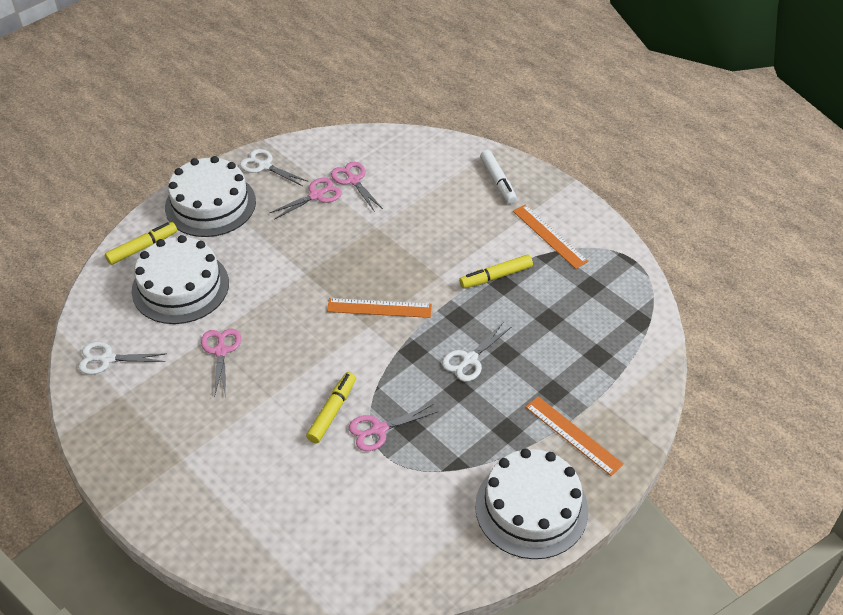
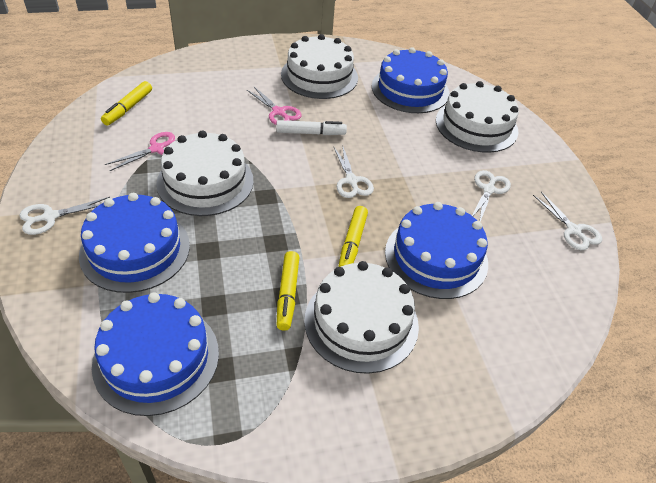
blue cake: 0 -> 4
orange ruler: 3 -> 0
pink scissors: 4 -> 2
white cake: 3 -> 4
white scissors: 3 -> 4

